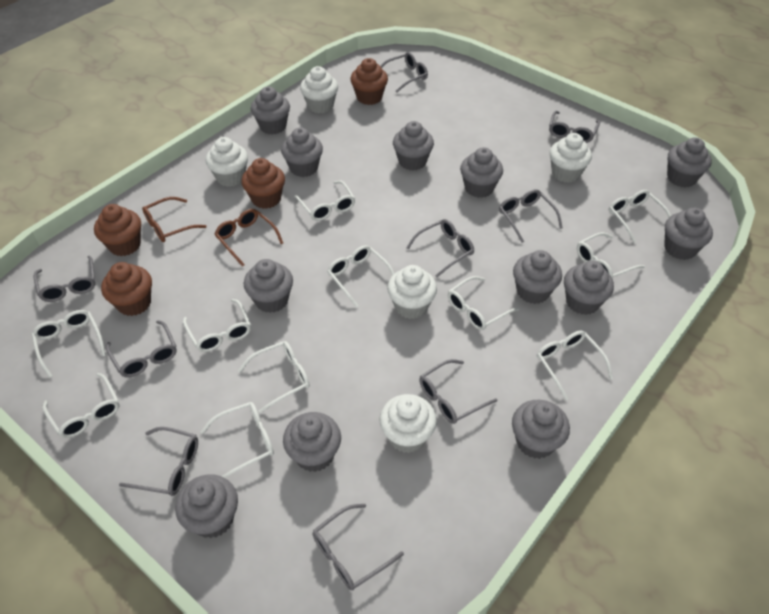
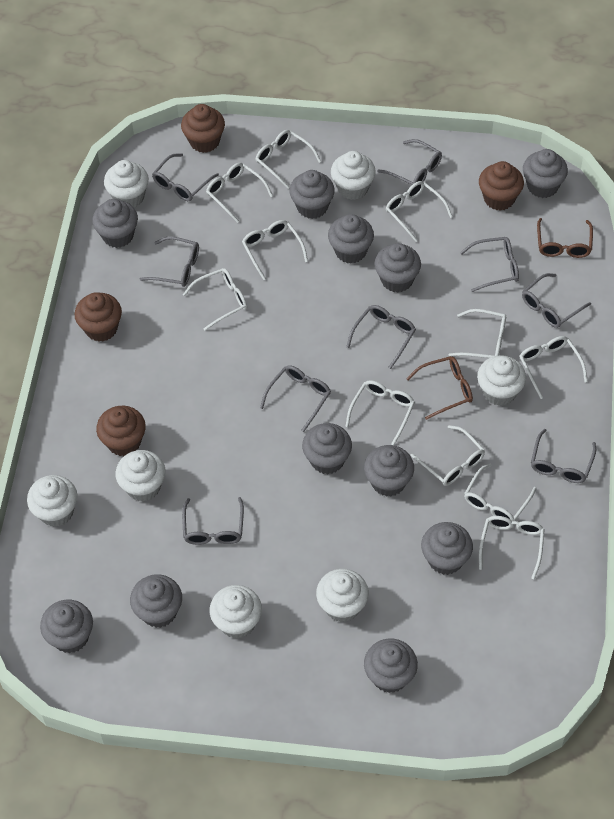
grey cupcake: 12 -> 11
white cupcake: 5 -> 7

